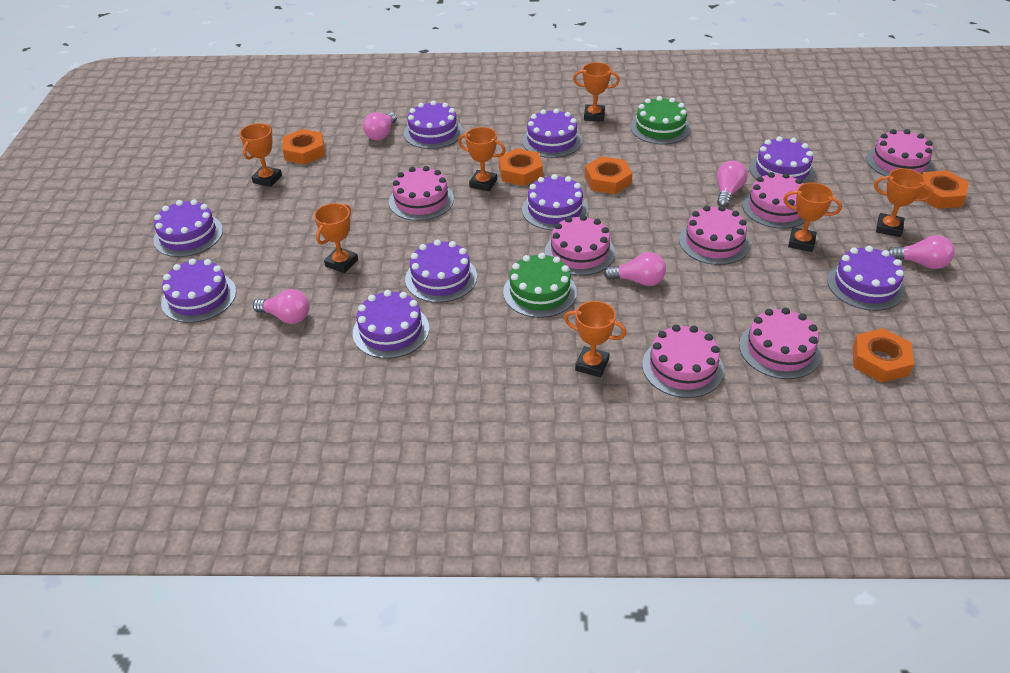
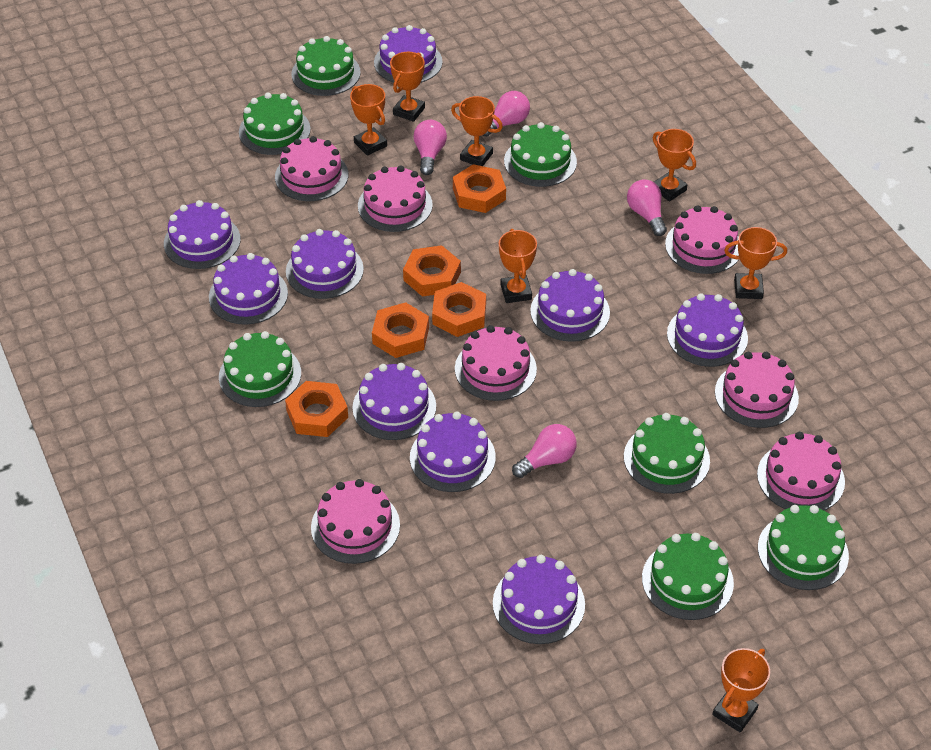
green cake: 2 -> 7
pink light bulb: 5 -> 4

